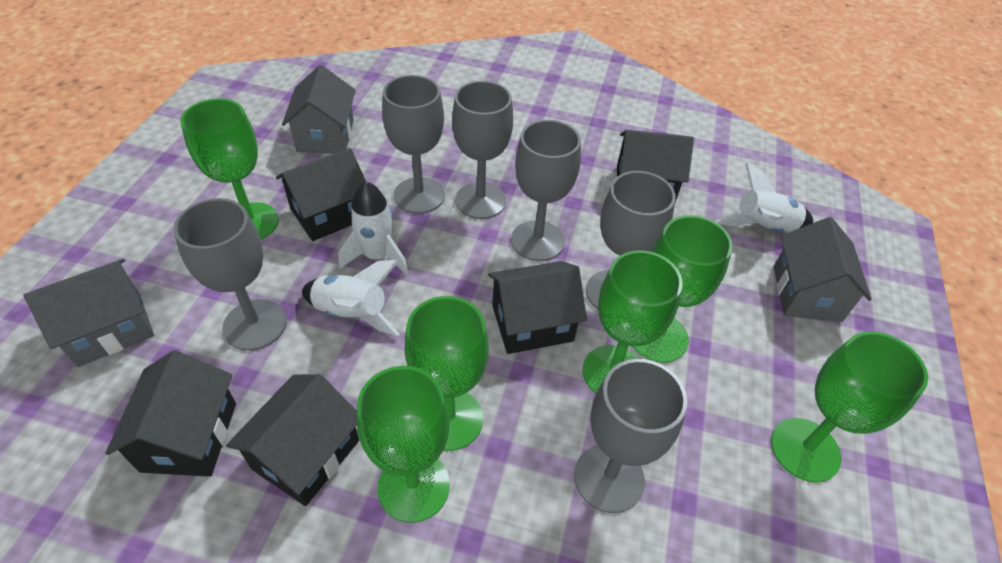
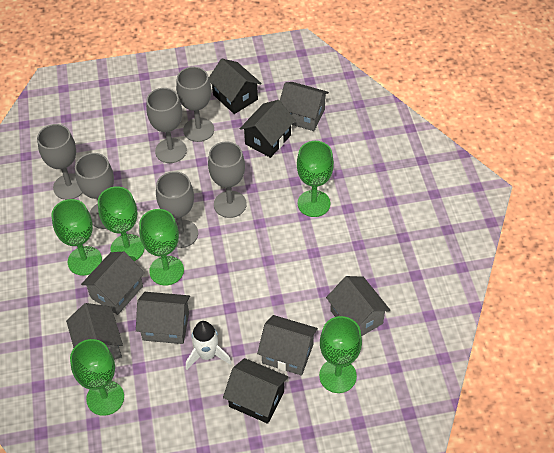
black house: 5 -> 3
grey house: 3 -> 6
white rocket: 3 -> 1

